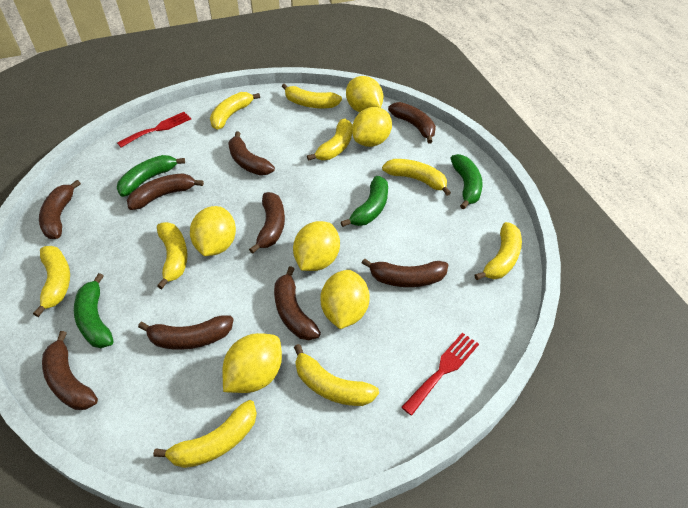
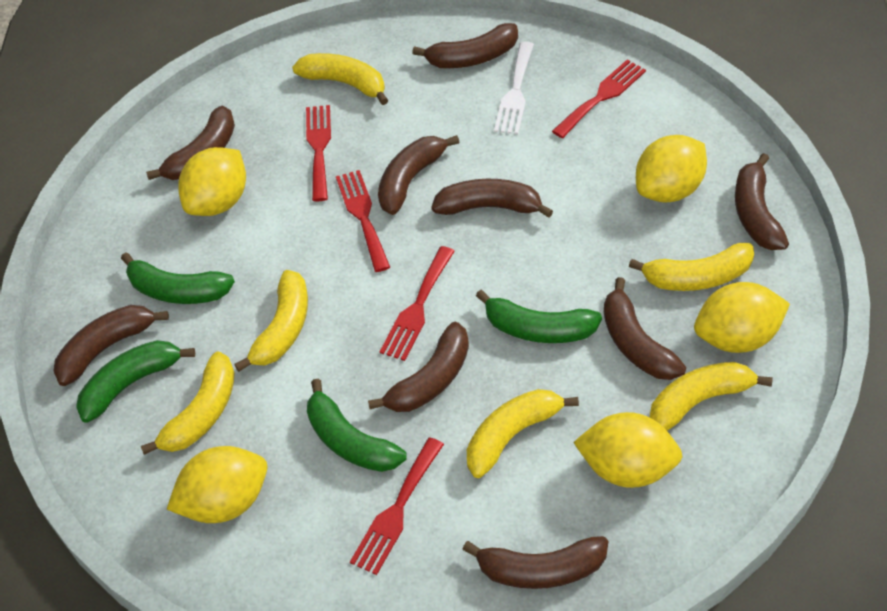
red fork: 2 -> 5
white fork: 0 -> 1
yellow banana: 9 -> 6
yellow lemon: 6 -> 5

